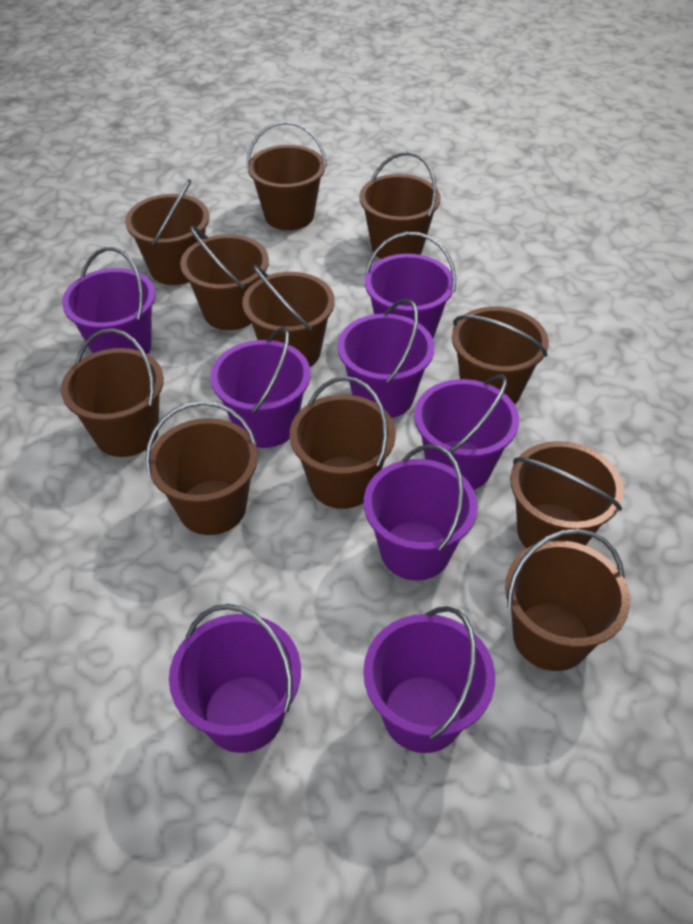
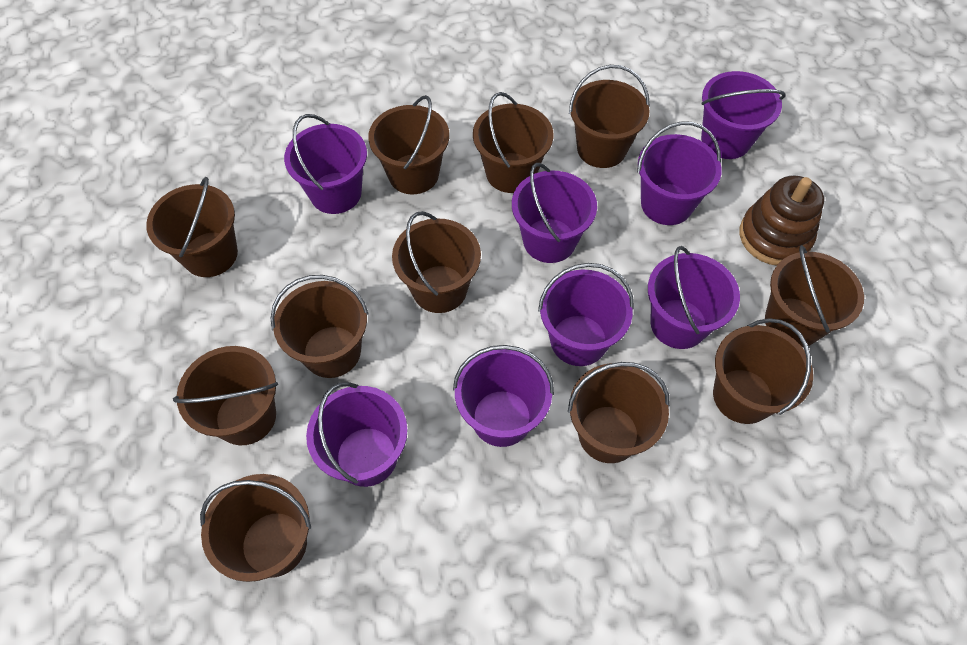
brown stacking toy: 0 -> 1

